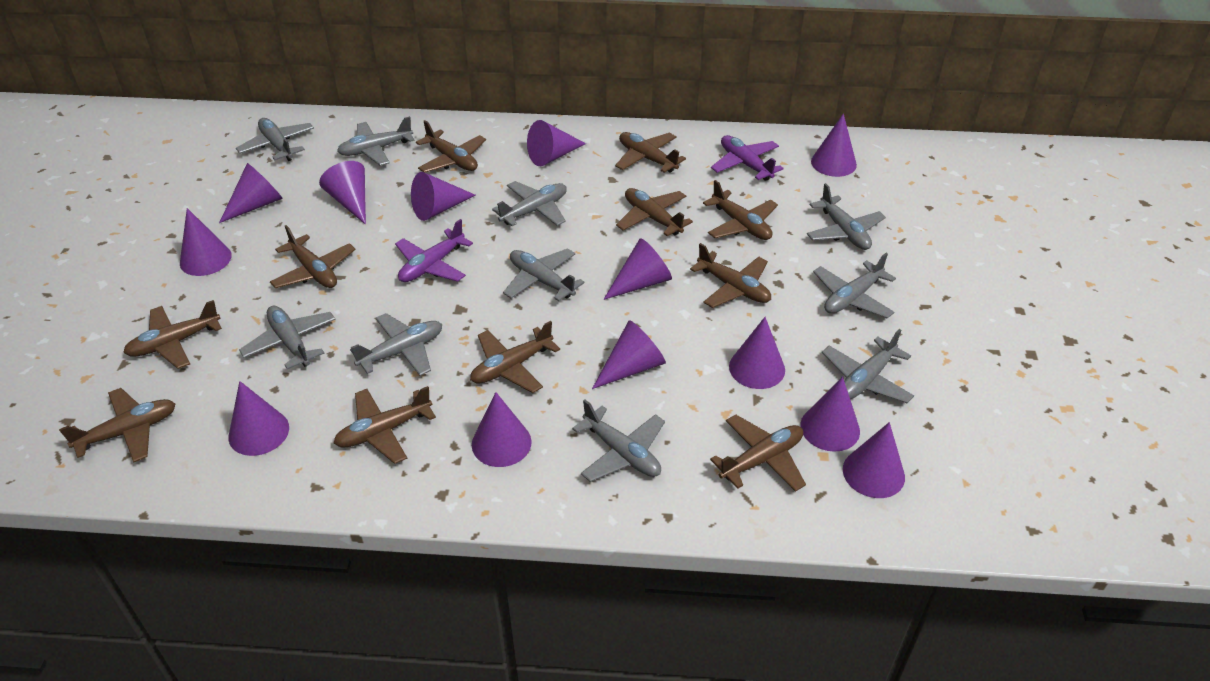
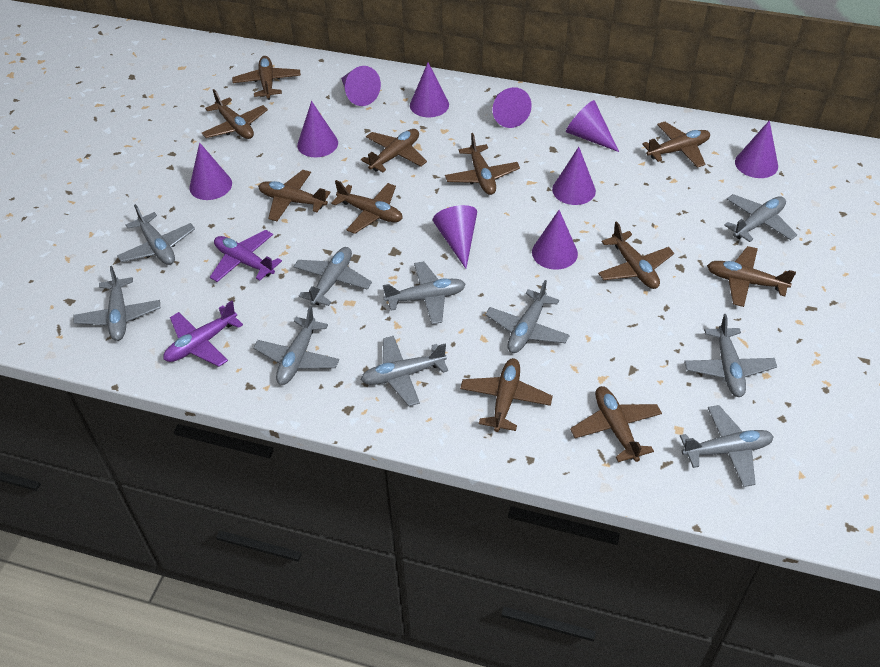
purple cone: 13 -> 10

